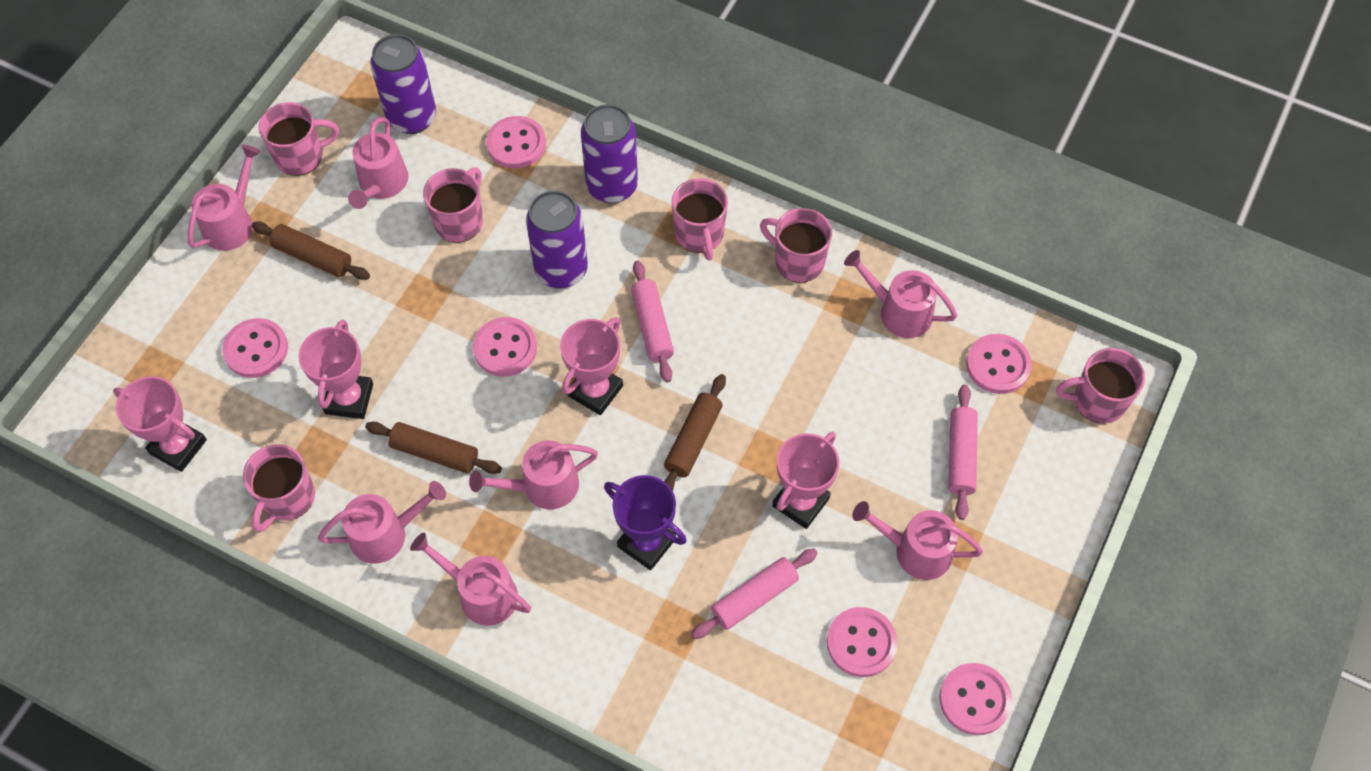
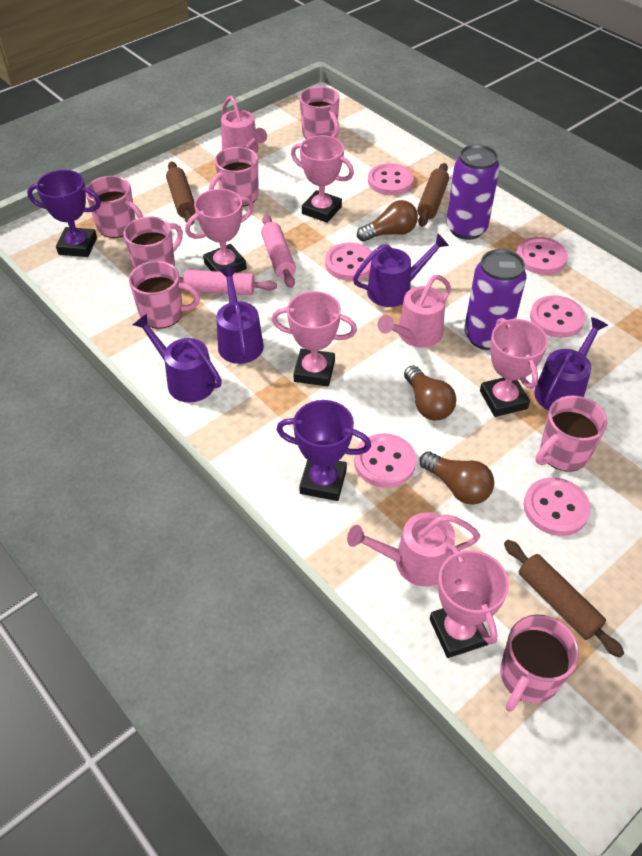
brown light bulb: 0 -> 3
pink mug: 6 -> 7
pink rolling pin: 3 -> 2
pink trophy: 4 -> 5
pink watering can: 7 -> 3
purple can: 3 -> 2
purple trophy: 1 -> 2
purple watering can: 0 -> 4

